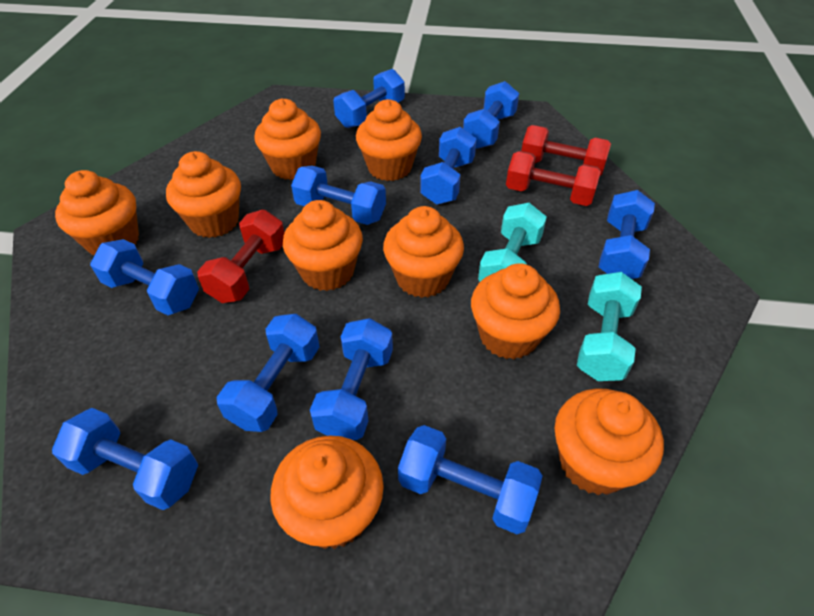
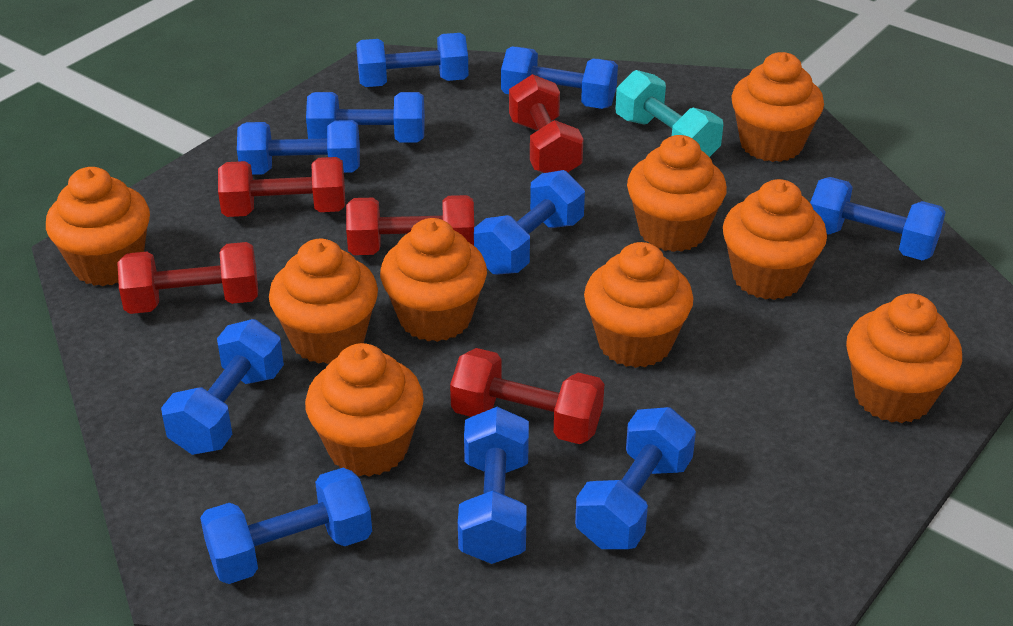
red dumbbell: 3 -> 5
turquoise dumbbell: 2 -> 1

